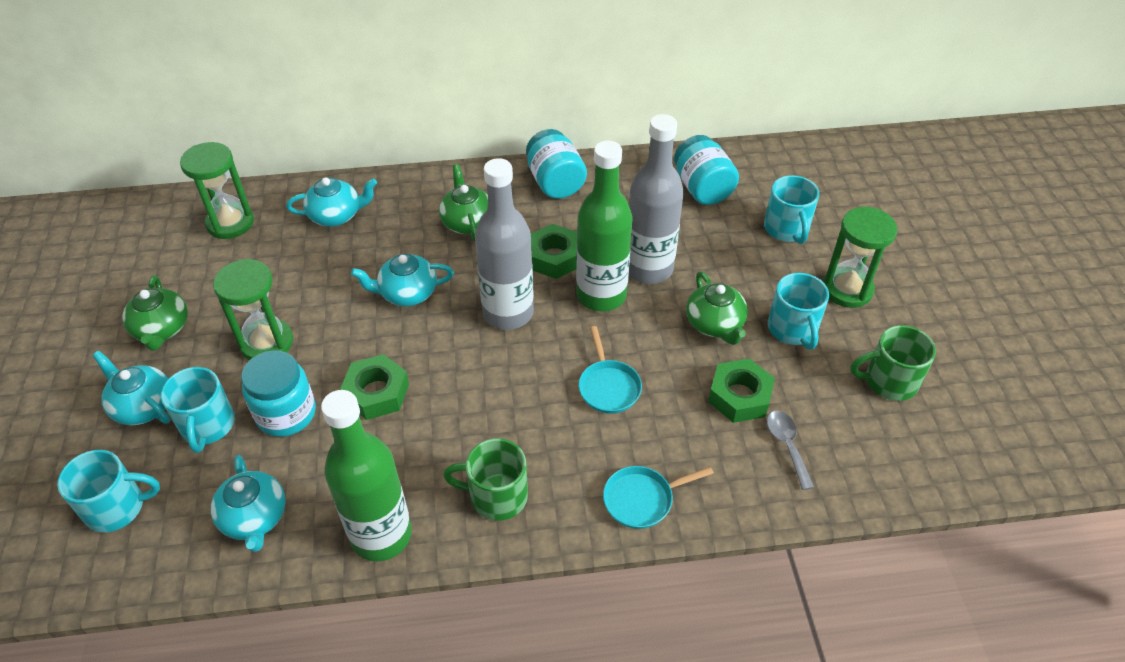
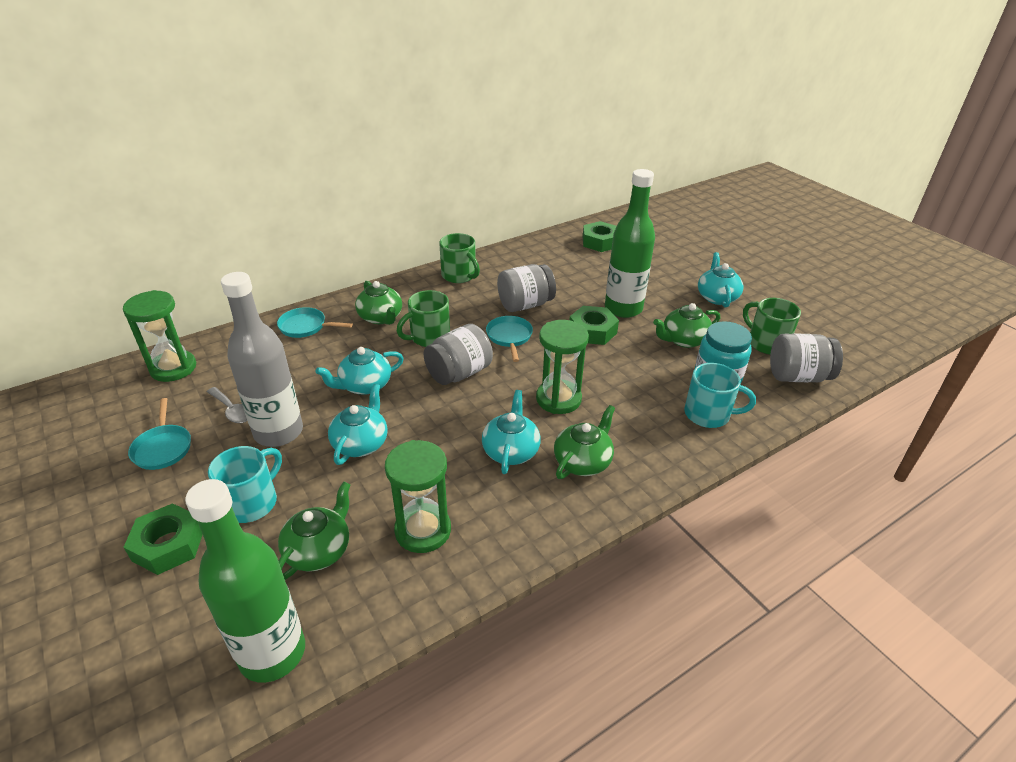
green mug: 2 -> 3
green teapot: 3 -> 4
grey bottle: 2 -> 1
grey jar: 0 -> 3
turquoise jar: 3 -> 1
turquoise mug: 4 -> 2
turquoise pan: 2 -> 3

